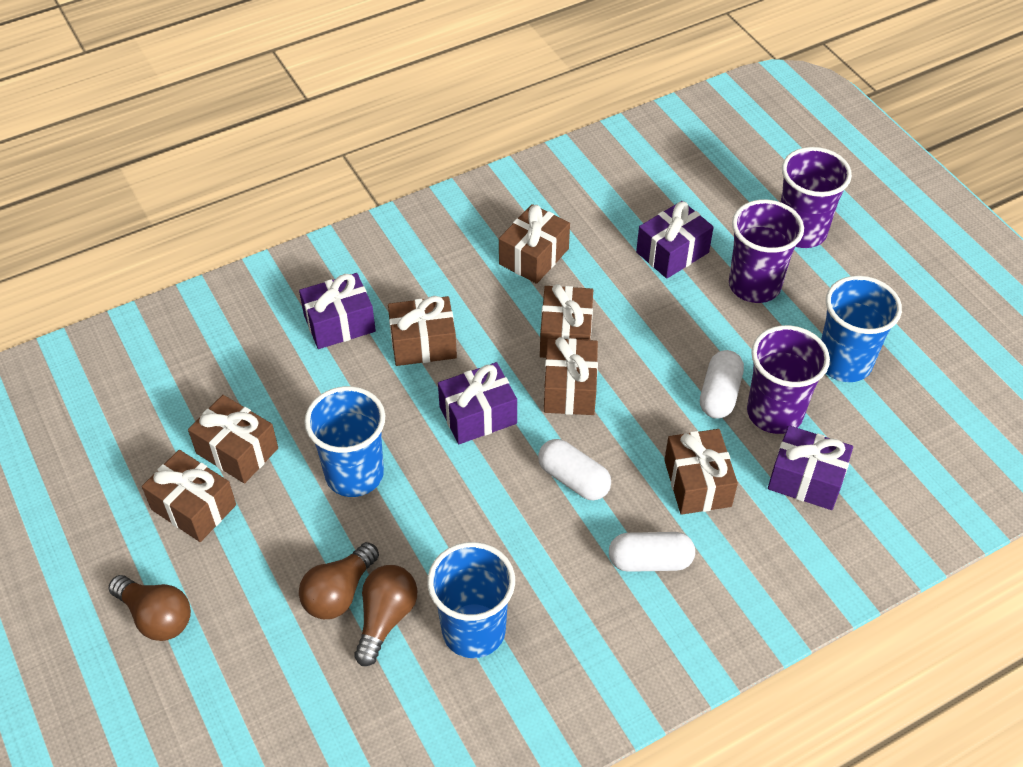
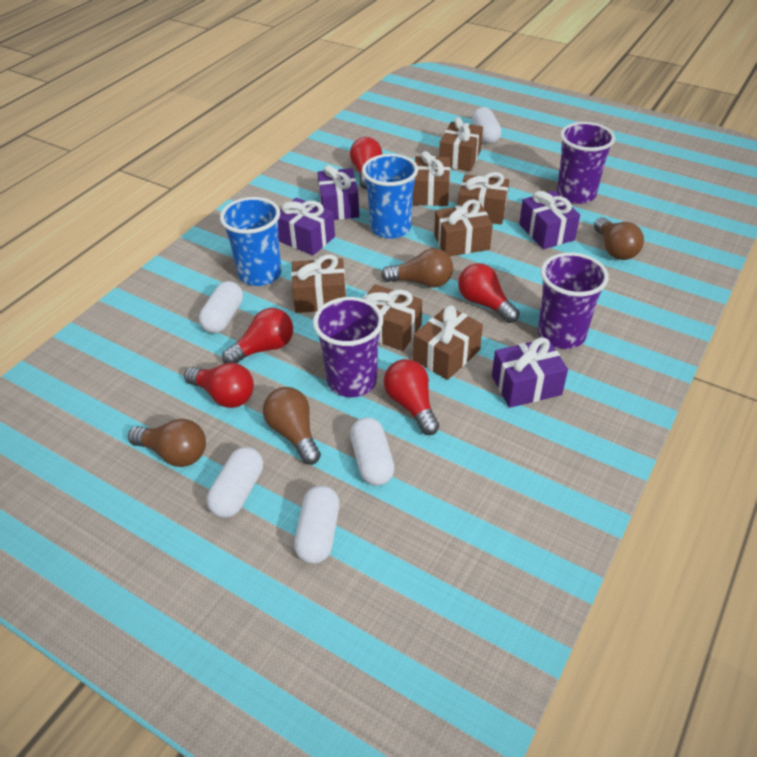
blue cup: 3 -> 2
brown light bulb: 3 -> 4
red light bulb: 0 -> 5
white capsule: 3 -> 5

